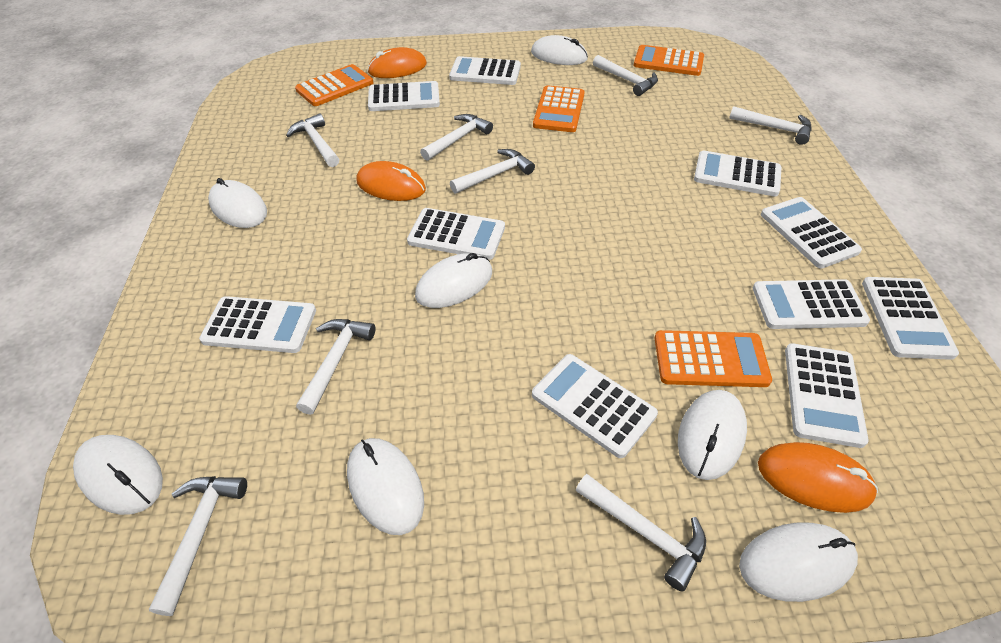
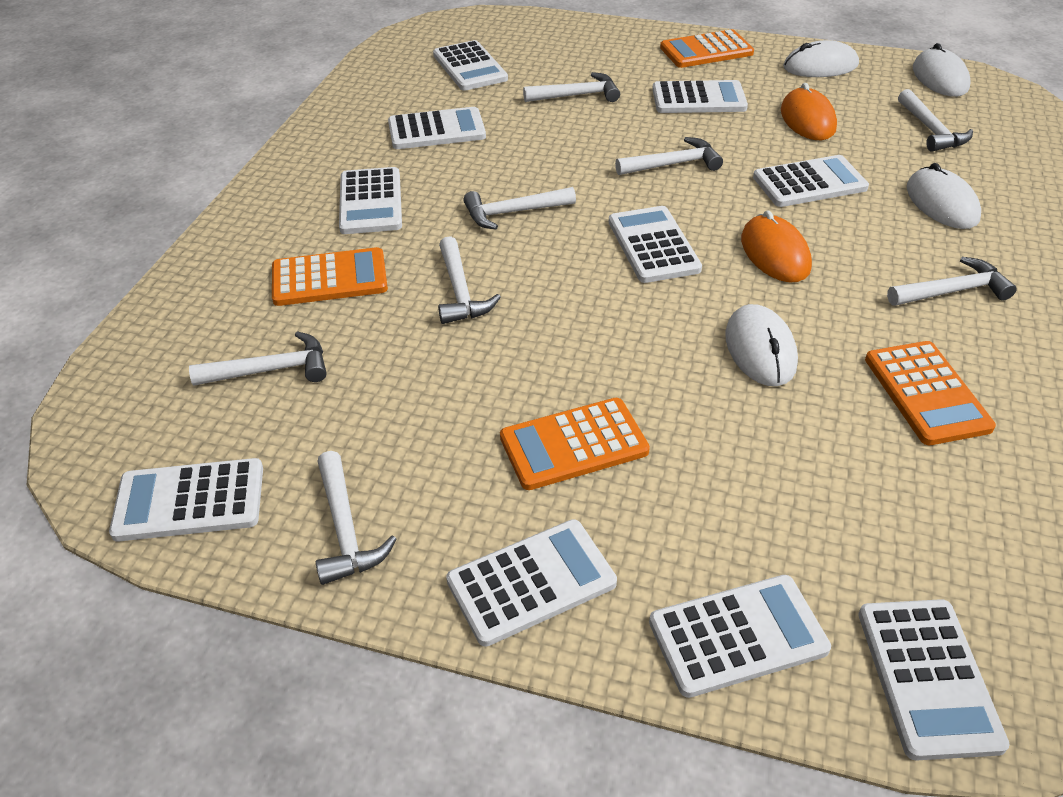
orange mouse: 3 -> 2
white mouse: 7 -> 4

